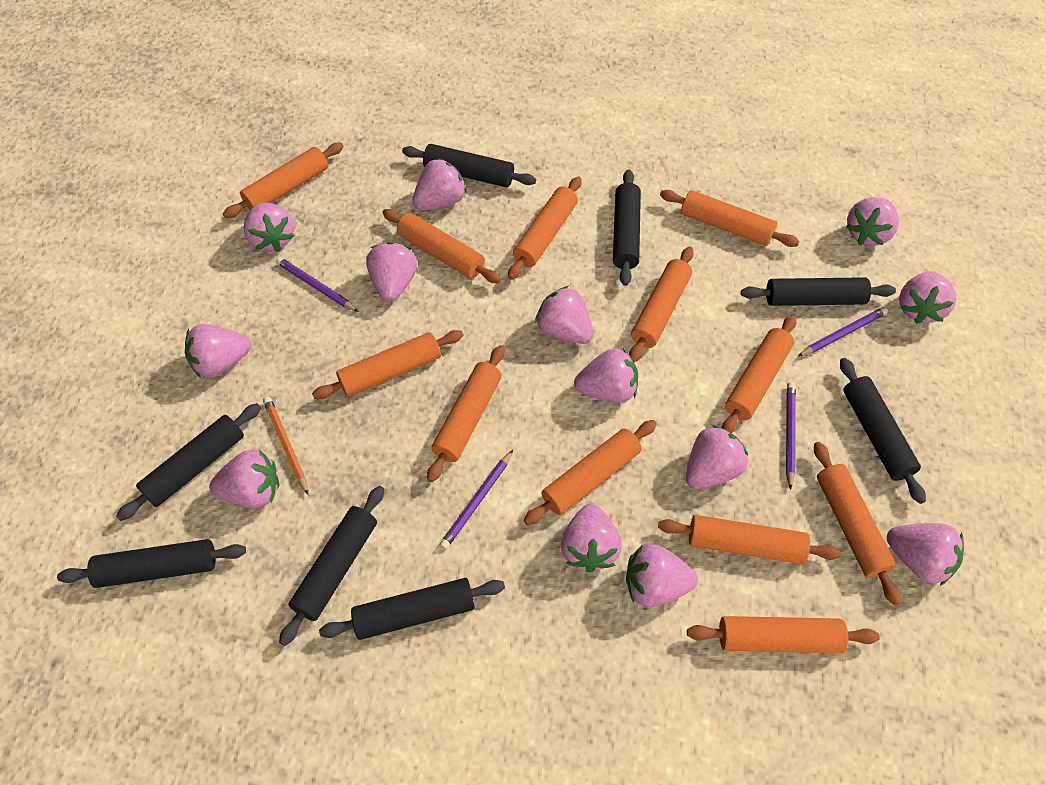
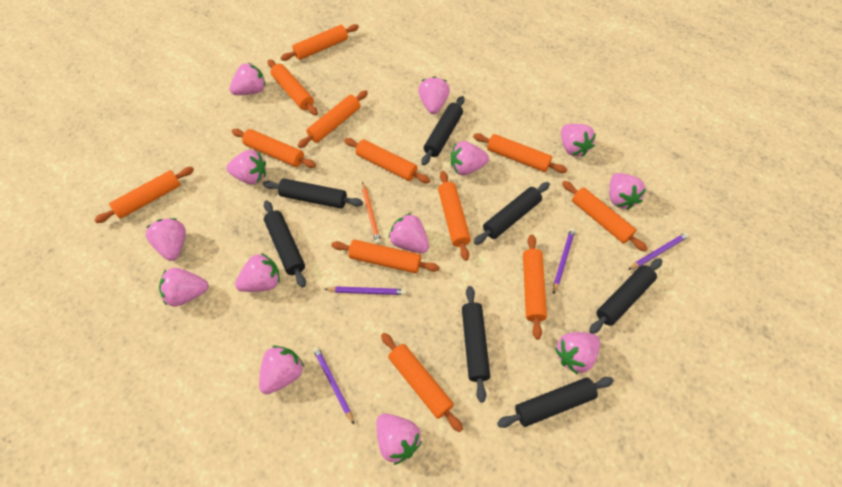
black rolling pin: 8 -> 7

